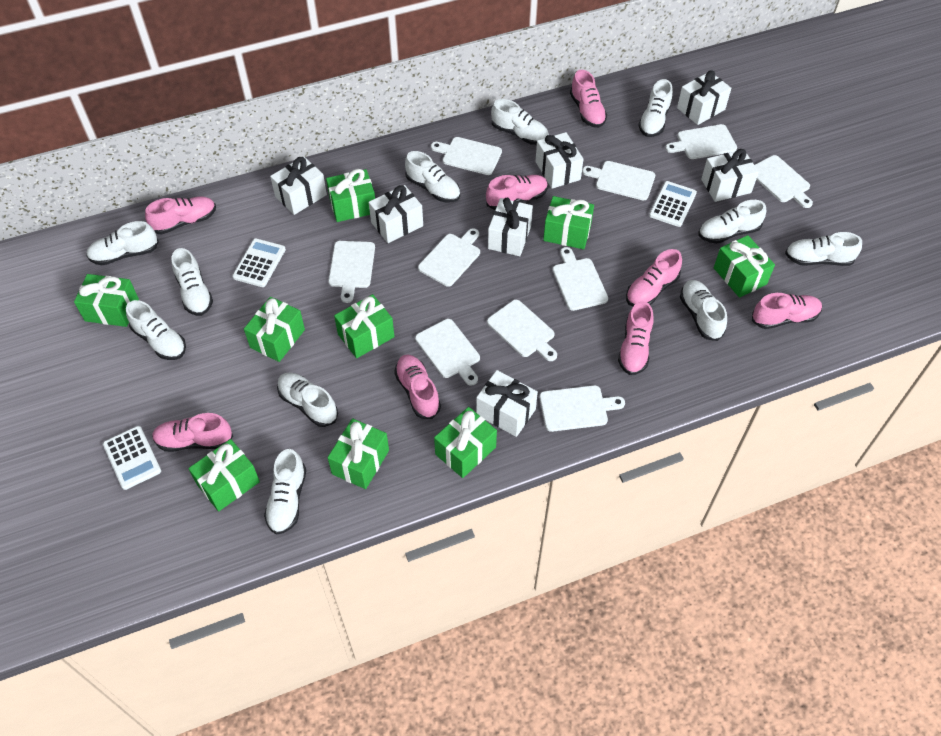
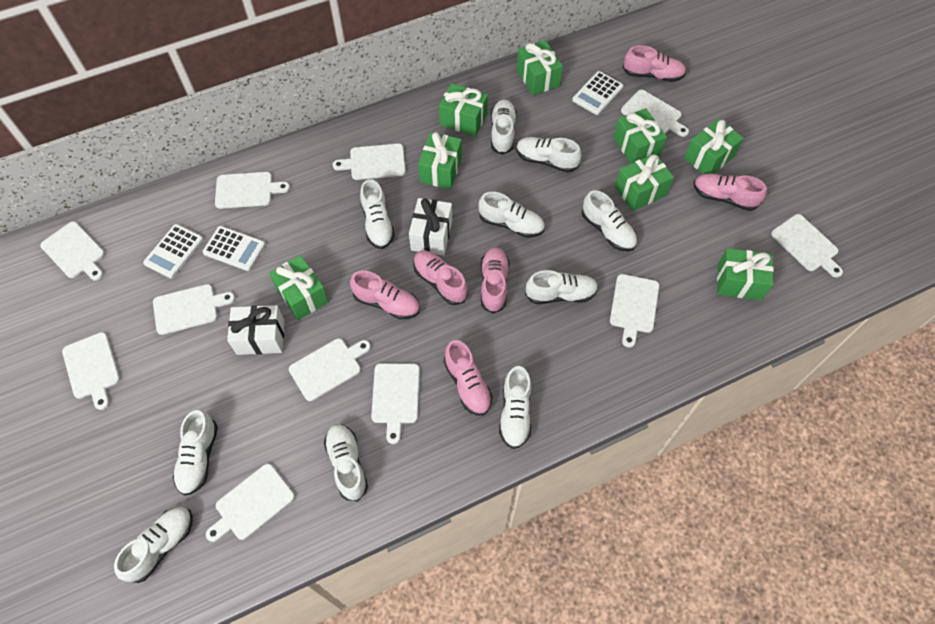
green gift: 9 -> 8
pink shoe: 8 -> 6
white cutting board: 10 -> 11
white gift: 7 -> 2
white shoe: 11 -> 10

